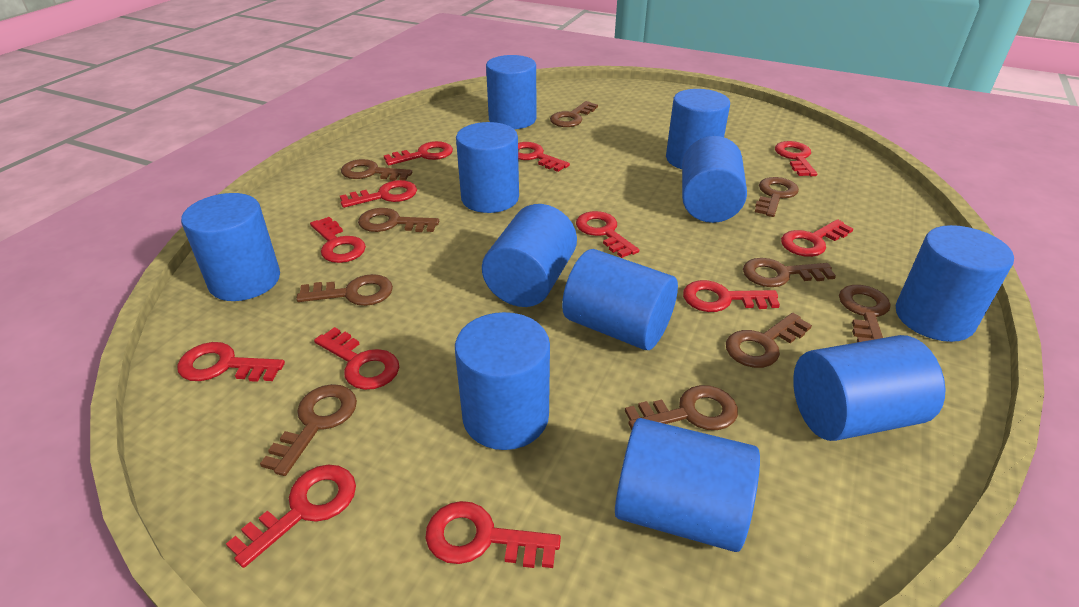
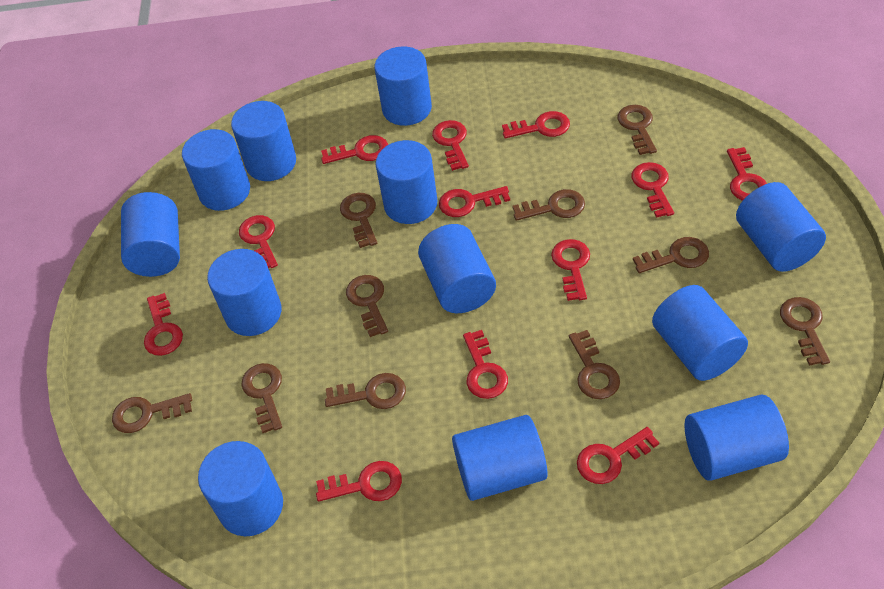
blue cylinder: 11 -> 12

